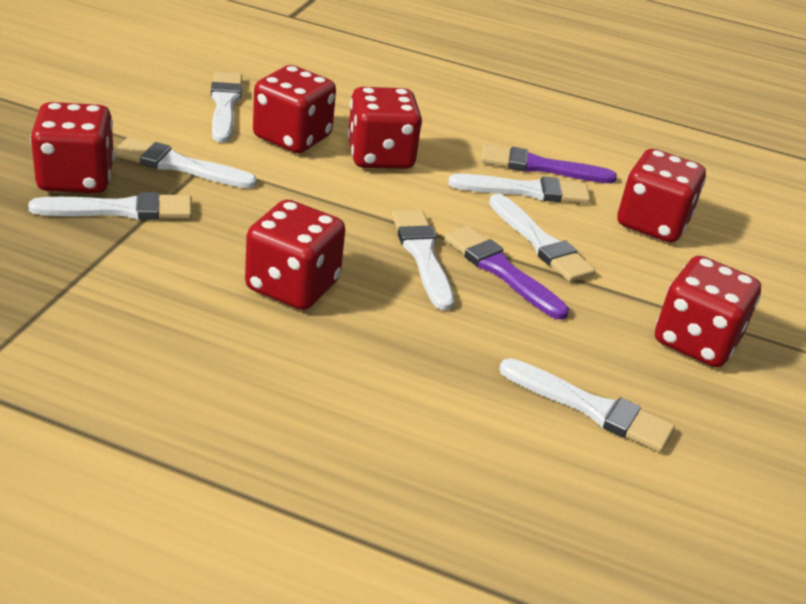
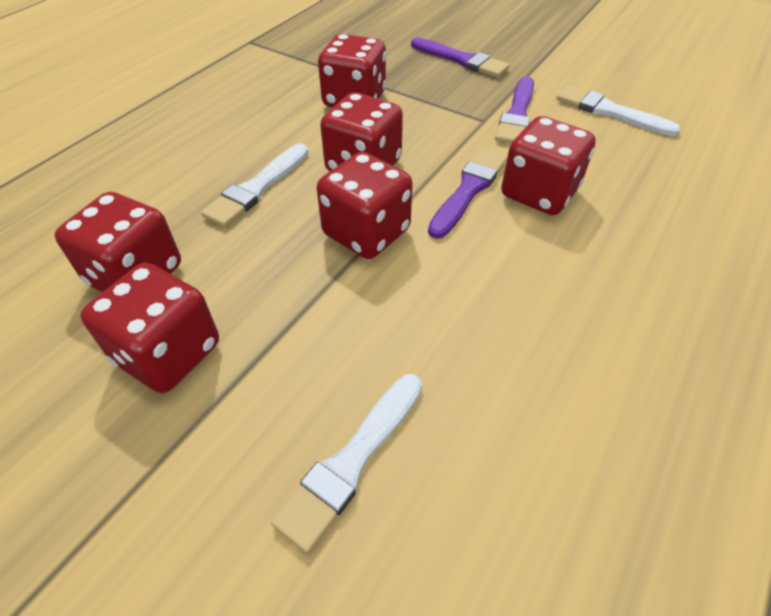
purple brush: 2 -> 3
white brush: 7 -> 3

